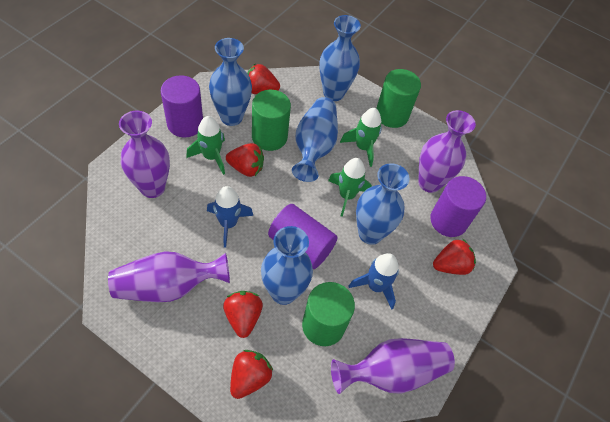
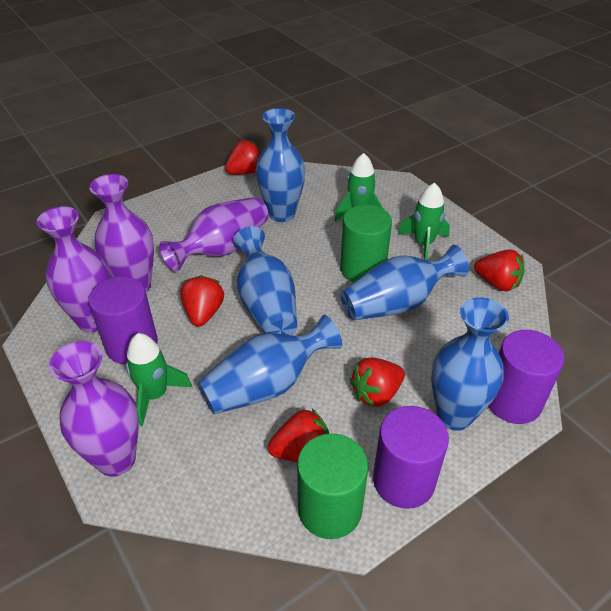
blue rocket: 2 -> 0
green cylinder: 3 -> 2

